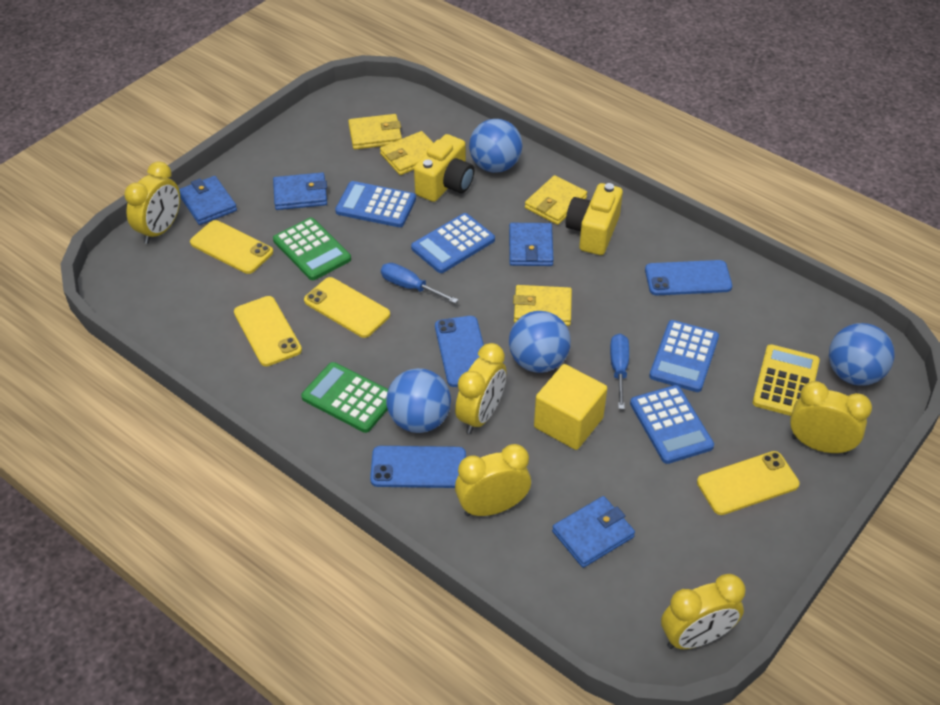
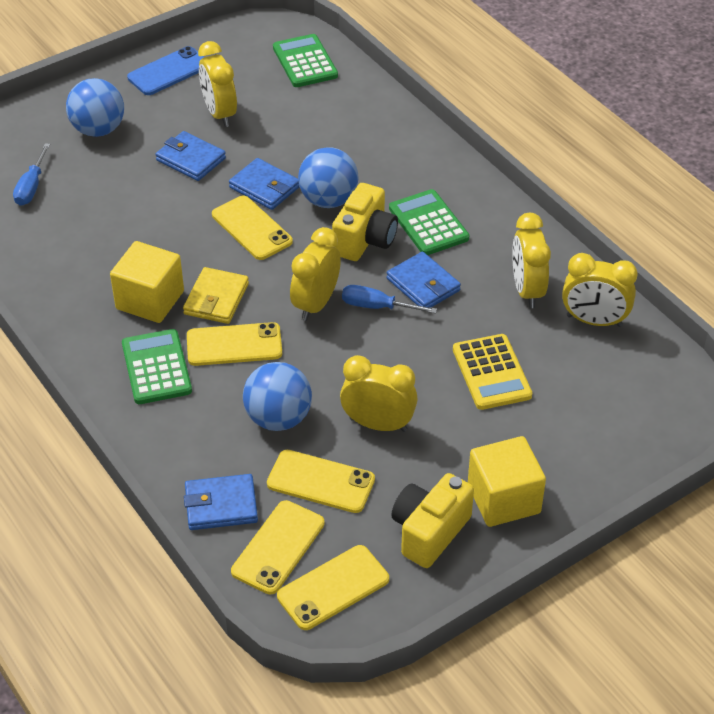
blue ball: 4 -> 3
blue calculator: 4 -> 0
blue phone: 3 -> 1
green calculator: 2 -> 3
yellow cube: 1 -> 2
yellow phone: 4 -> 5
yellow wallet: 4 -> 1

